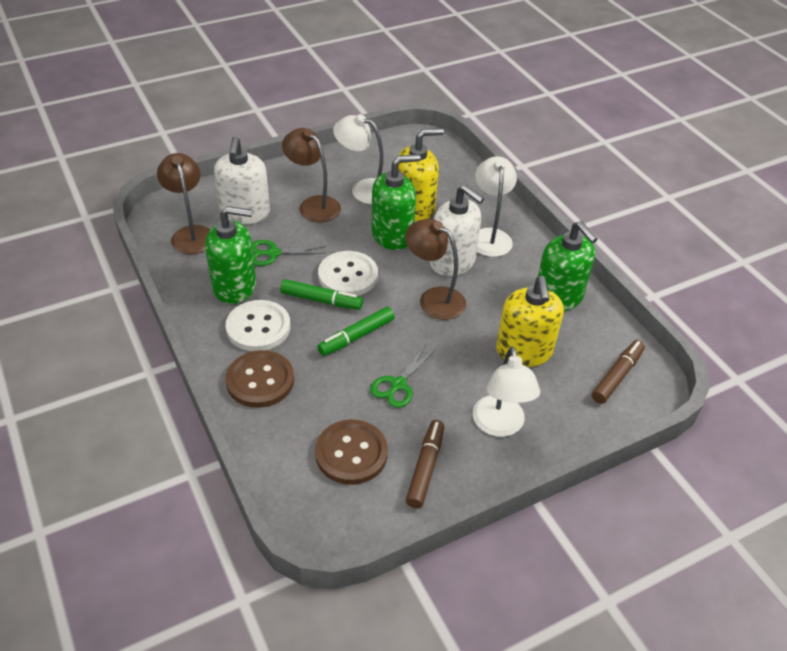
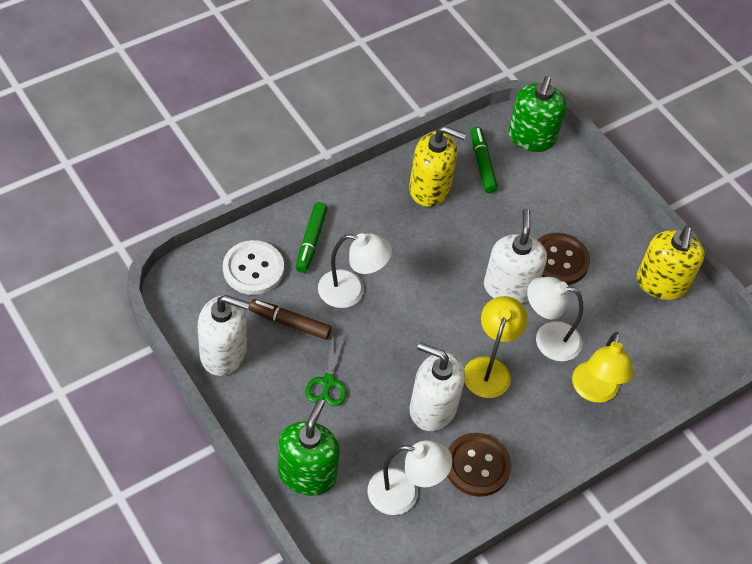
brown lamp: 3 -> 0
brown marker: 2 -> 1
green scissors: 2 -> 1
green soap dispenser: 3 -> 2
white button: 2 -> 1
white soap dispenser: 2 -> 3
yellow lamp: 0 -> 2

